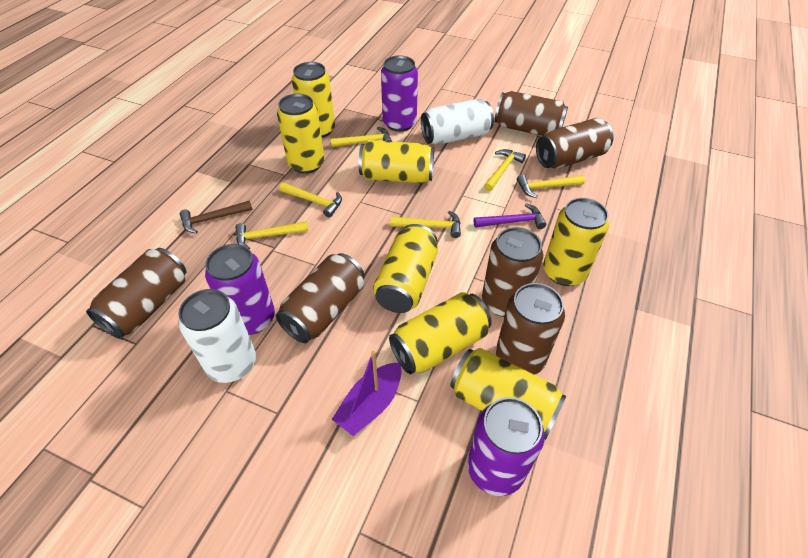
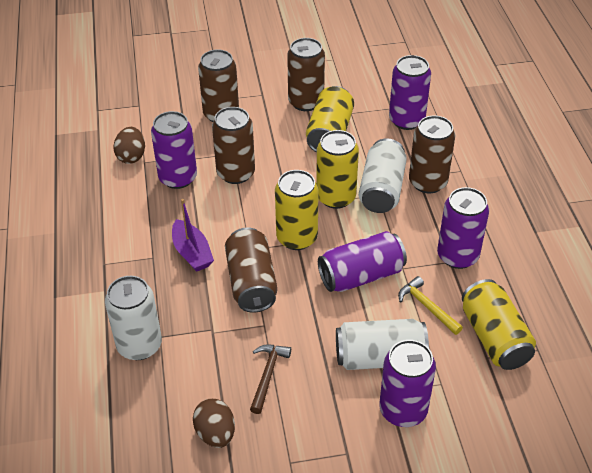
brown can: 6 -> 5
brown egg: 0 -> 2
purple can: 3 -> 5
purple hammer: 1 -> 0
white can: 2 -> 3
yellow can: 7 -> 4
yellow hammer: 6 -> 1

